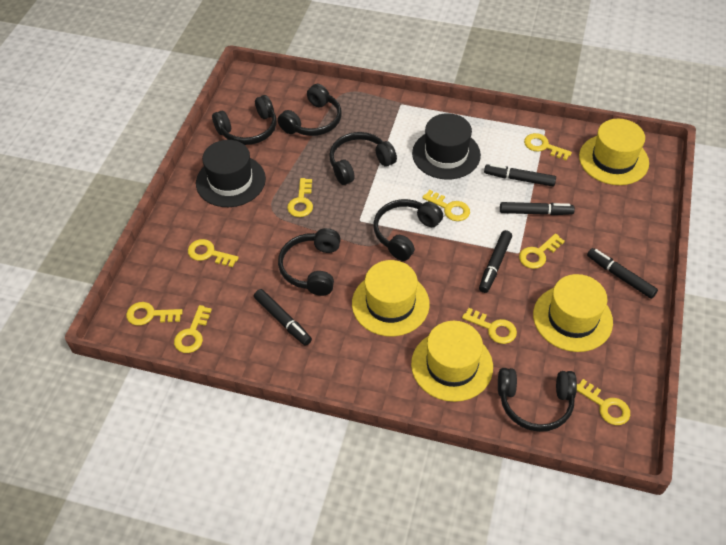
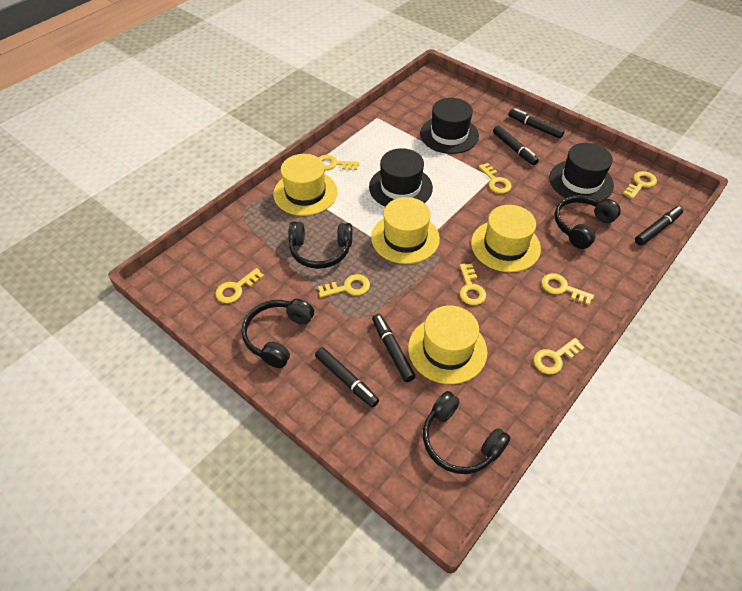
black hat: 2 -> 3
black headphones: 6 -> 4
yellow key: 9 -> 8

